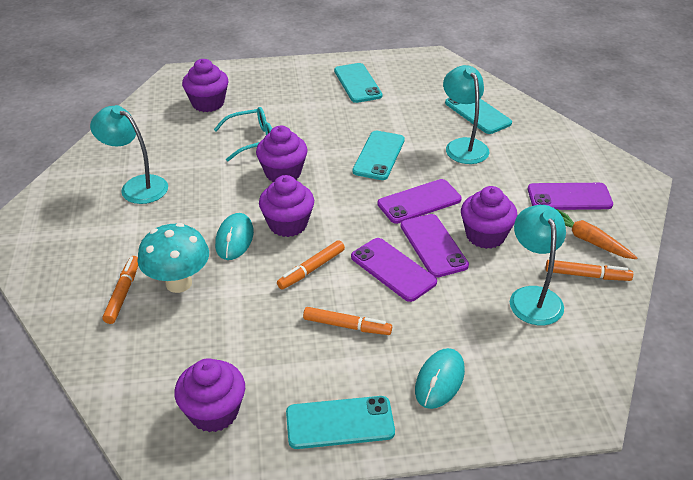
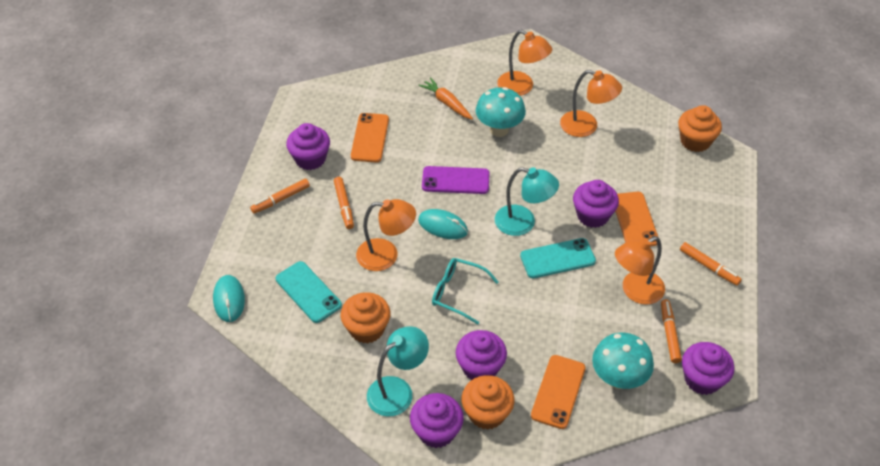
orange cupcake: 0 -> 3
orange lamp: 0 -> 4
orange phone: 0 -> 3
purple phone: 4 -> 1
turquoise lamp: 3 -> 2
turquoise mushroom: 1 -> 2
turquoise phone: 4 -> 2

